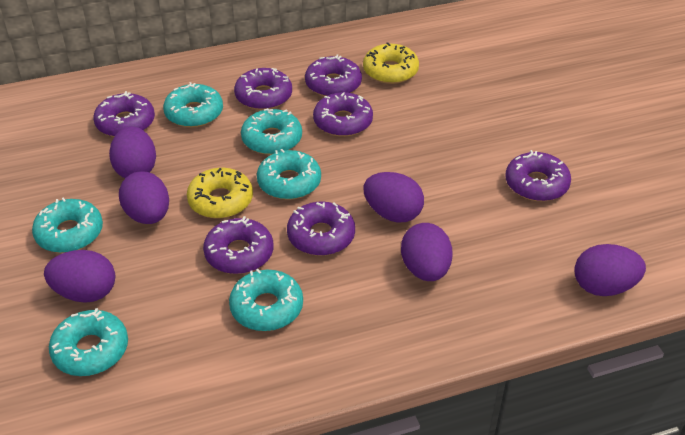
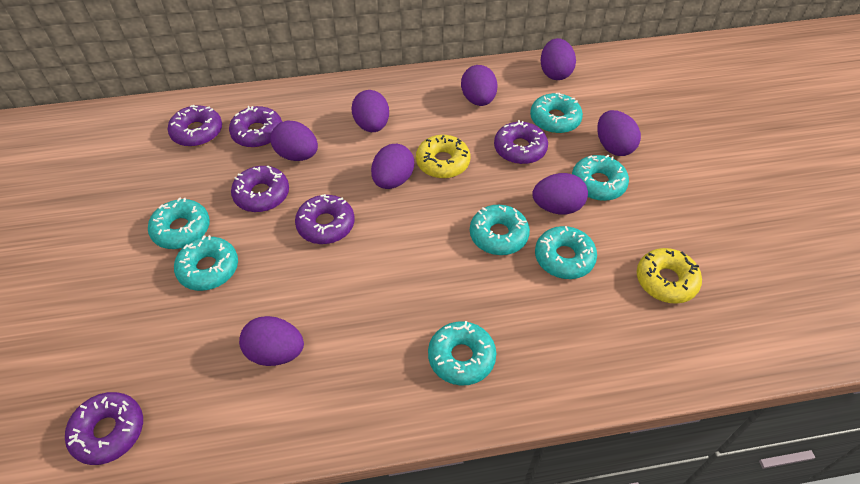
purple donut: 7 -> 6
purple egg: 6 -> 8
turquoise donut: 6 -> 7

